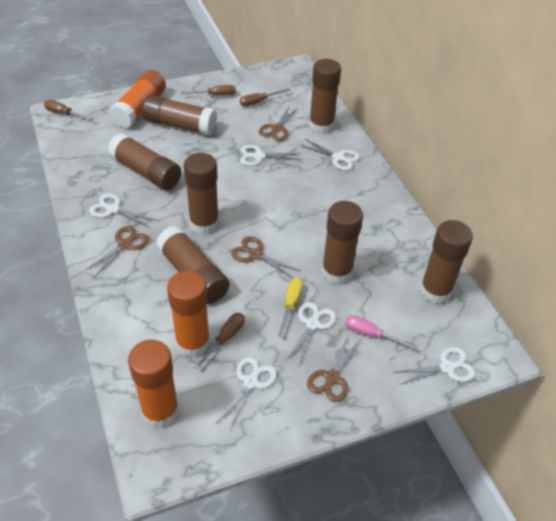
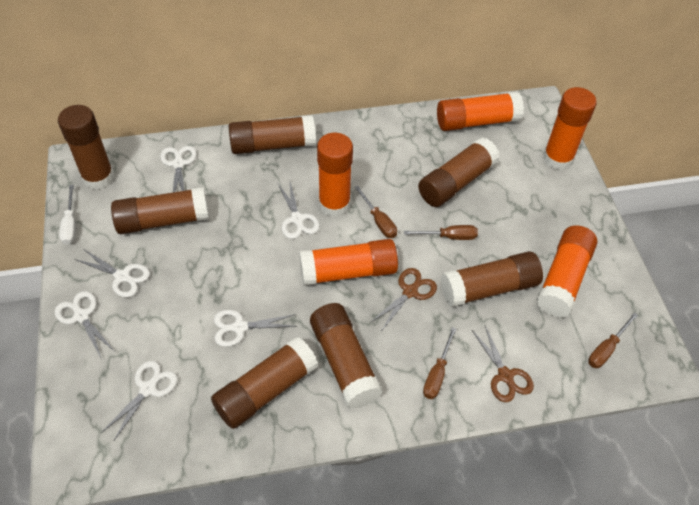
brown scissors: 4 -> 2
orange glue stick: 3 -> 5
pink screwdriver: 1 -> 0
white screwdriver: 0 -> 1
yellow screwdriver: 1 -> 0

